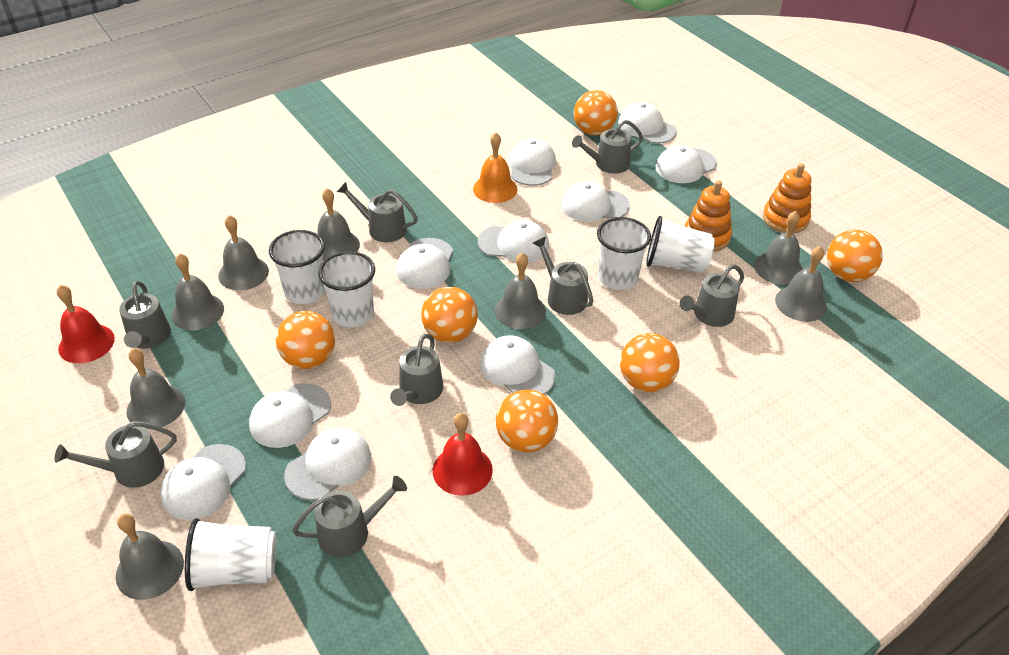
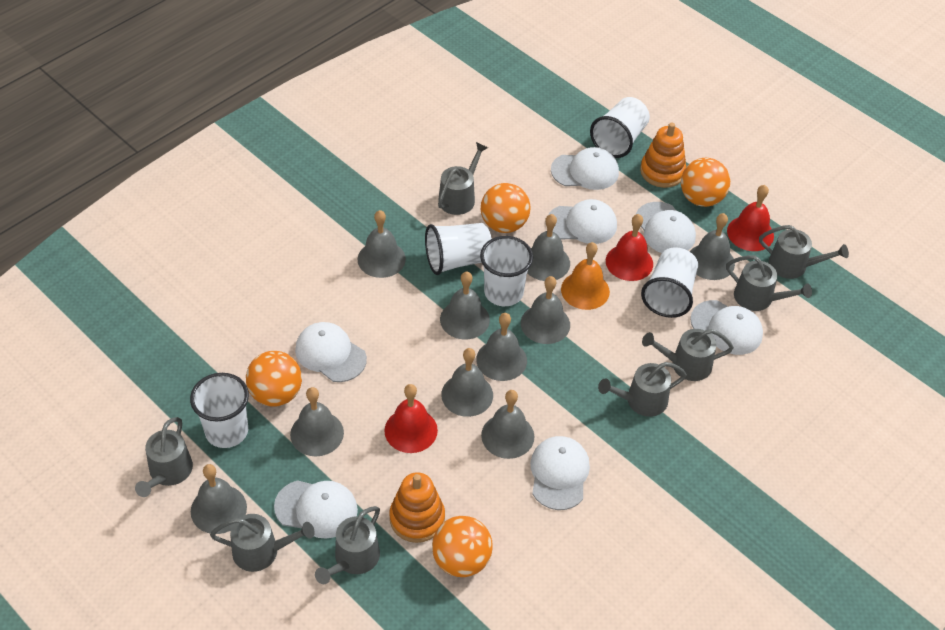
grey bell: 8 -> 10
orange ball: 6 -> 4
red bell: 2 -> 3
white cap: 10 -> 7

